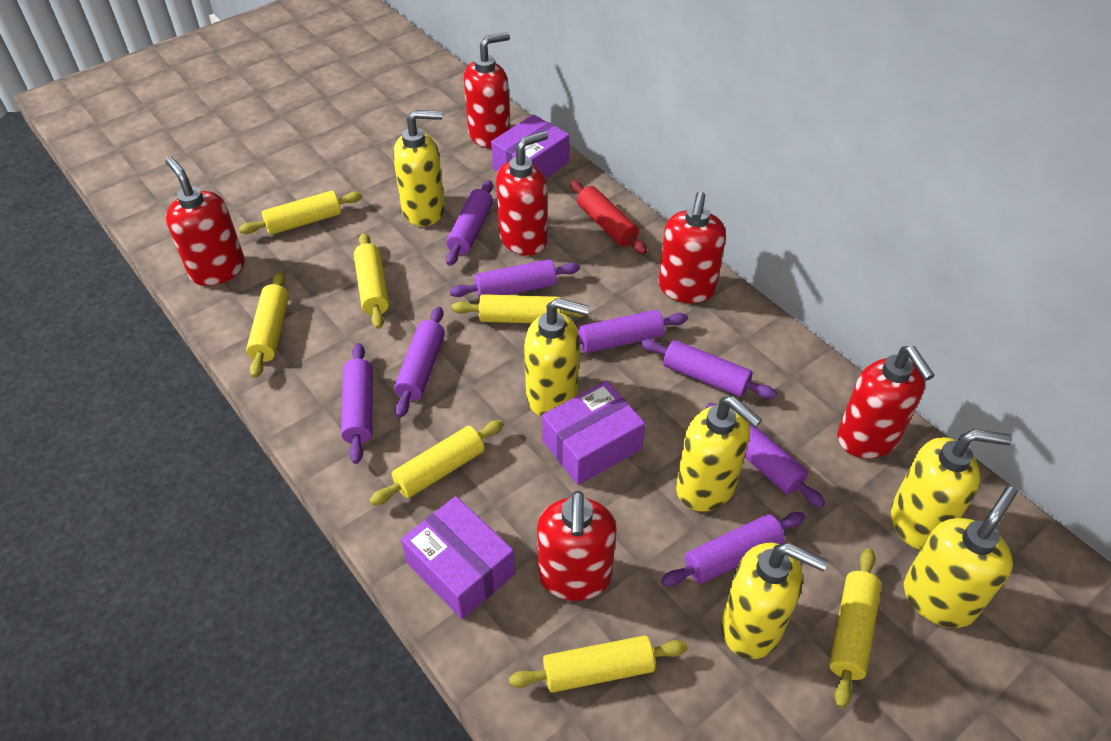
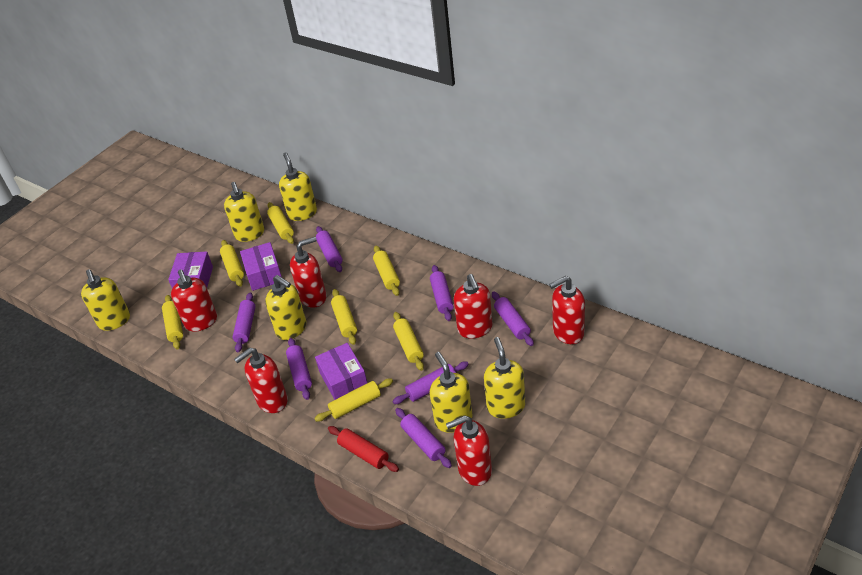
purple rolling pin: 8 -> 7

